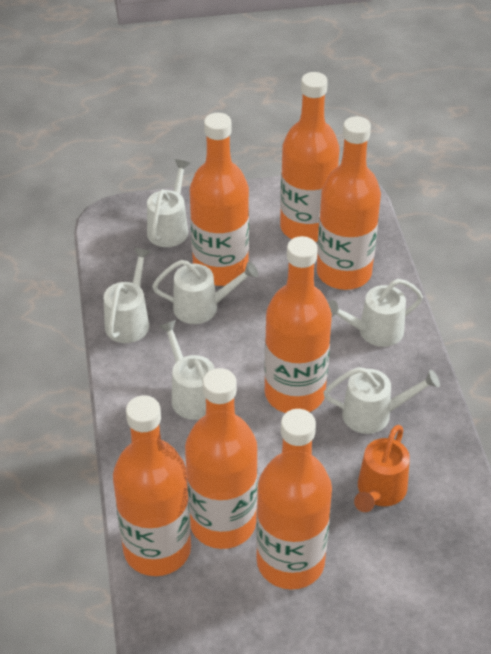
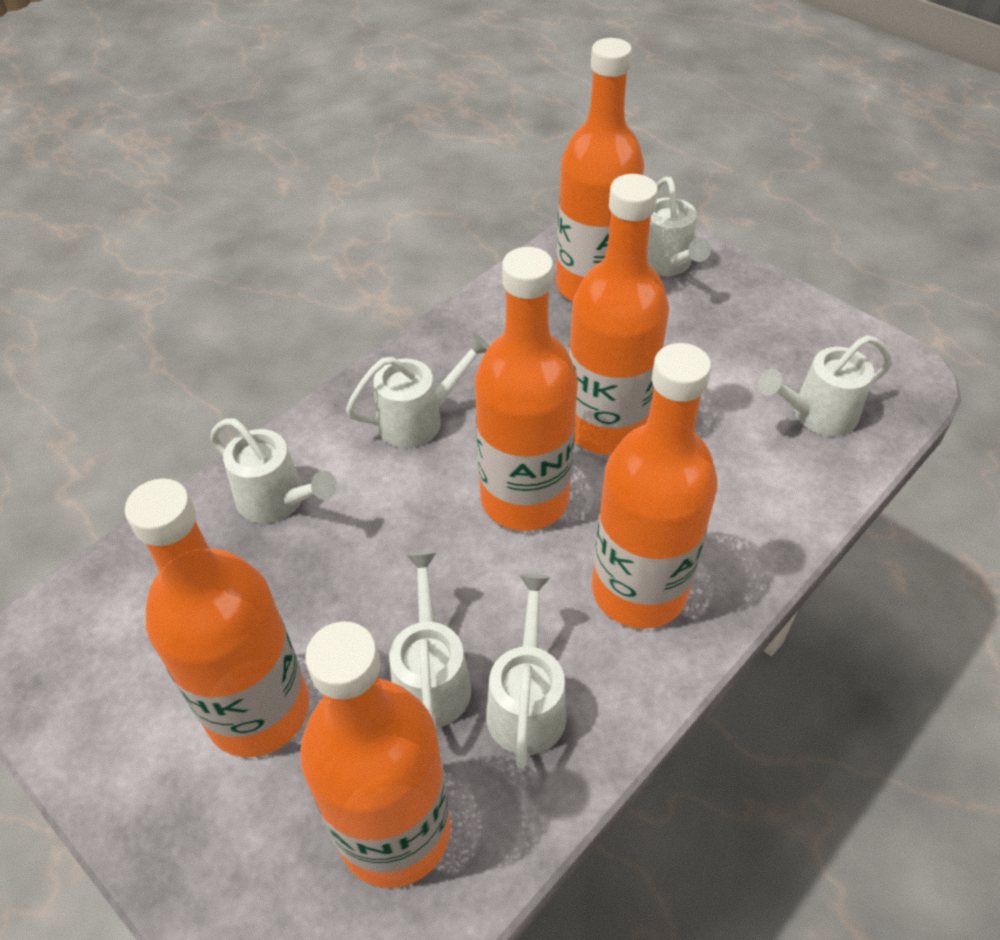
orange bottle: 7 -> 6
orange watering can: 1 -> 0

